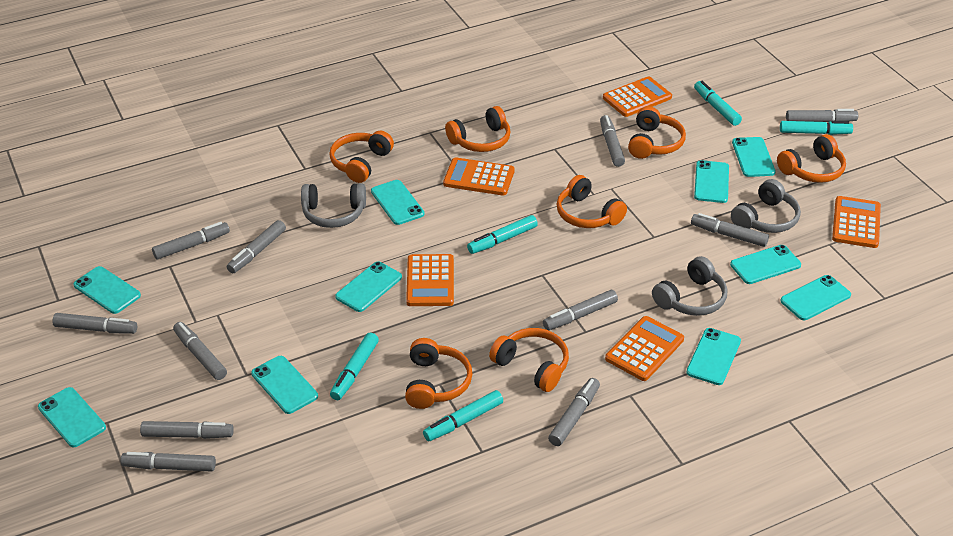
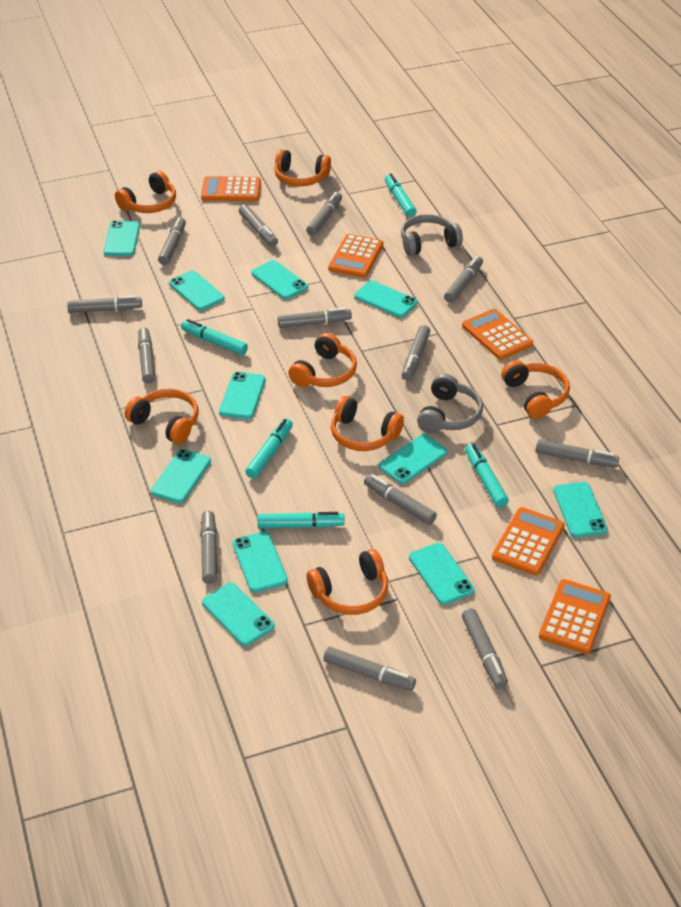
grey headphones: 3 -> 2
grey marker: 11 -> 13
turquoise phone: 10 -> 11

